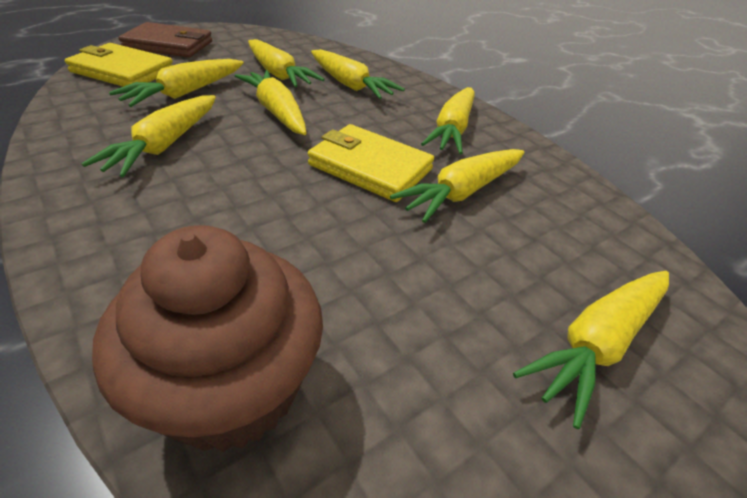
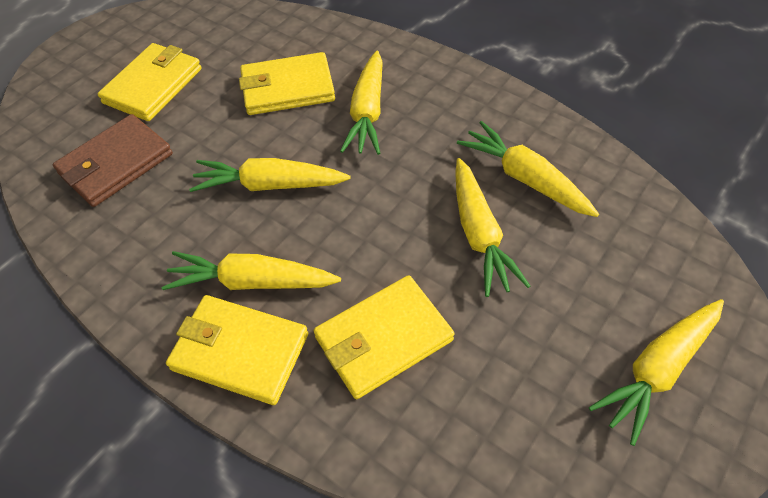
brown cupcake: 1 -> 0
yellow carrot: 8 -> 6
yellow wallet: 2 -> 4

